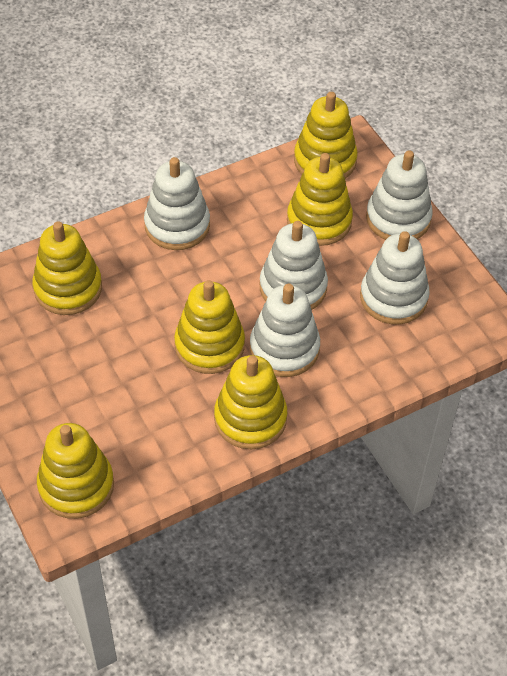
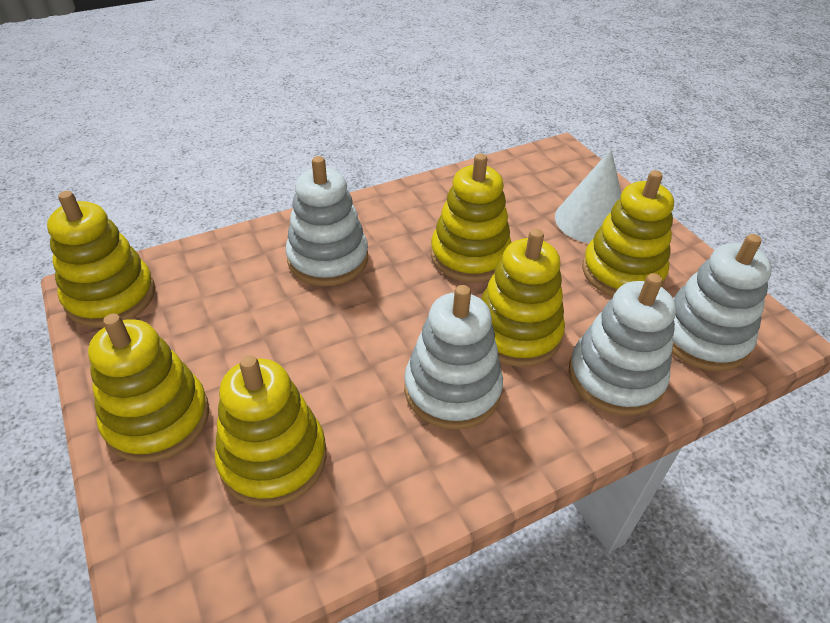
white cone: 0 -> 1
white stacking toy: 5 -> 4

